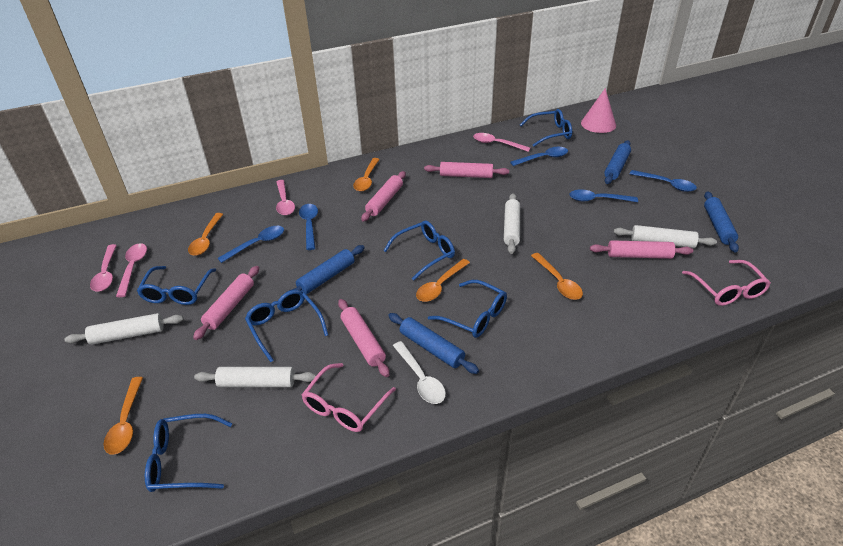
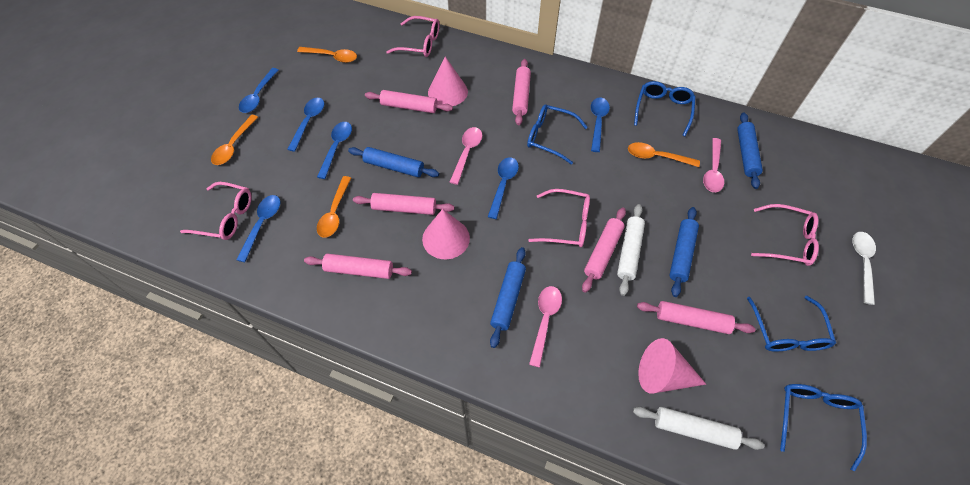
blue glasses: 6 -> 4
blue spoon: 5 -> 6
orange spoon: 5 -> 4
pink cone: 1 -> 3
pink glasses: 2 -> 4
pink rolling pin: 5 -> 6
pink spoon: 4 -> 3
white rolling pin: 4 -> 2

